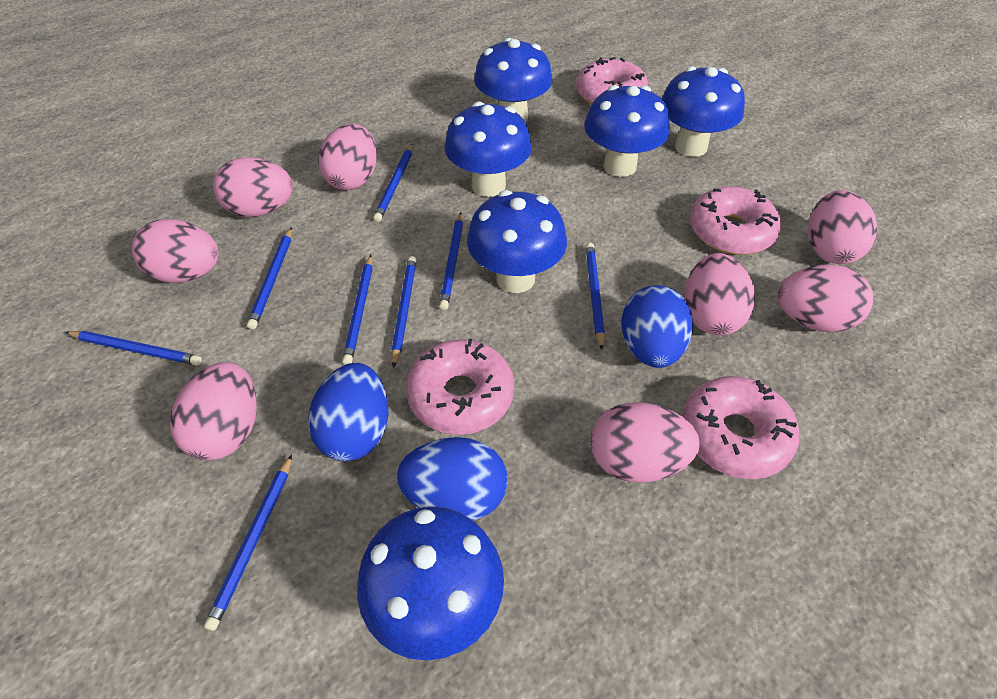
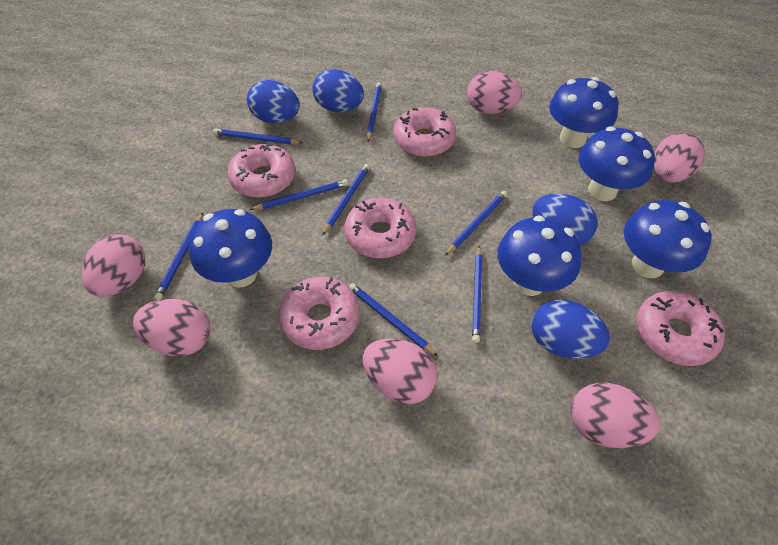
blue egg: 3 -> 4
blue mushroom: 6 -> 5
pink donut: 4 -> 5
pink egg: 8 -> 6

